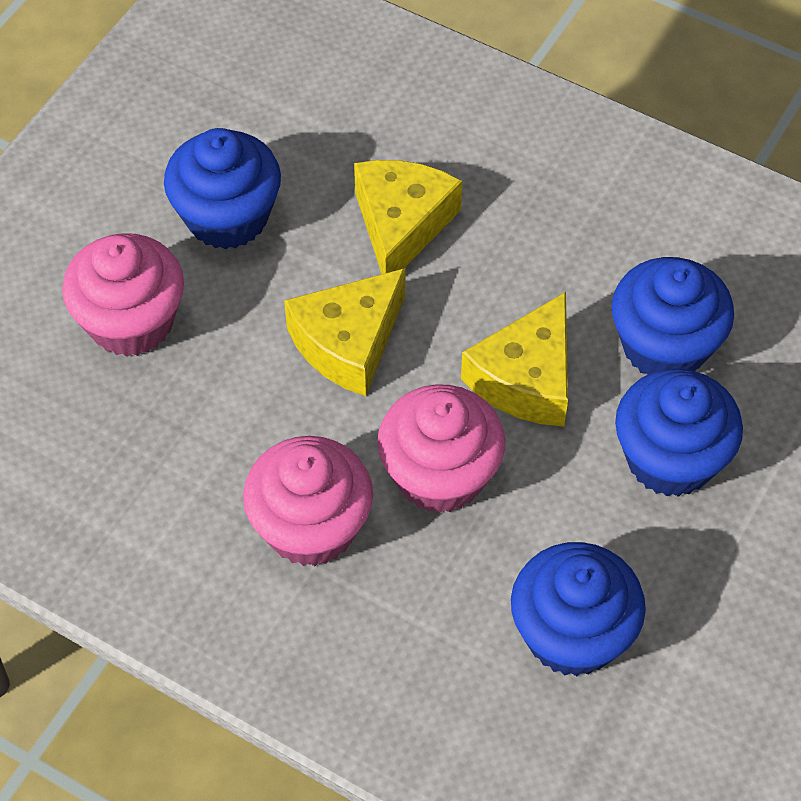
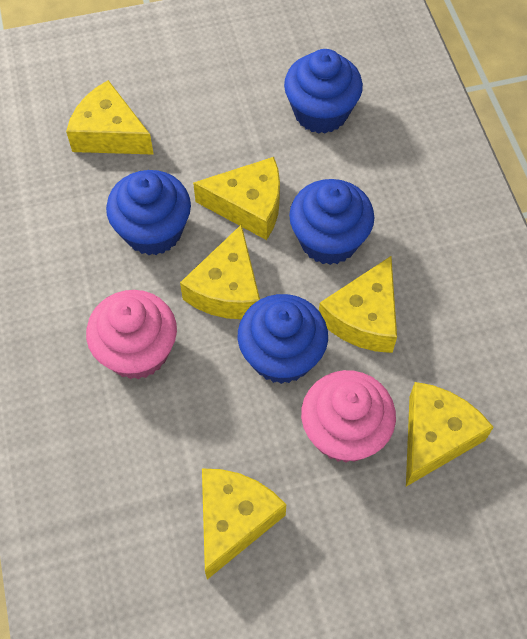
pink cupcake: 3 -> 2
yellow cheese: 3 -> 6

